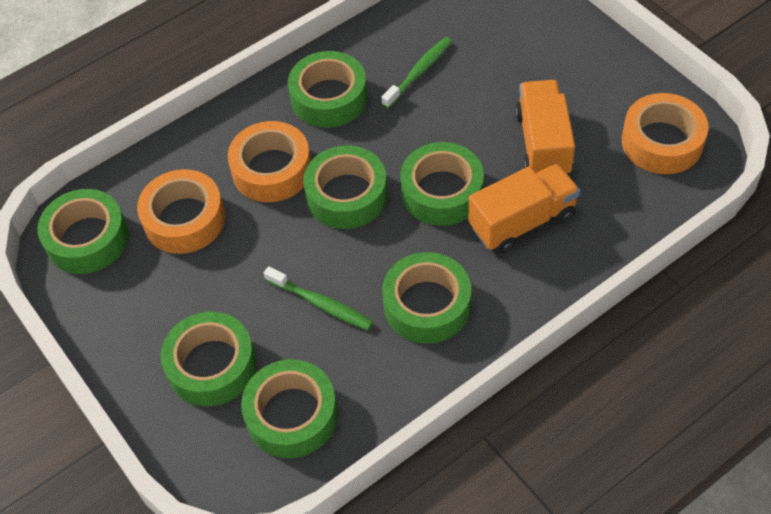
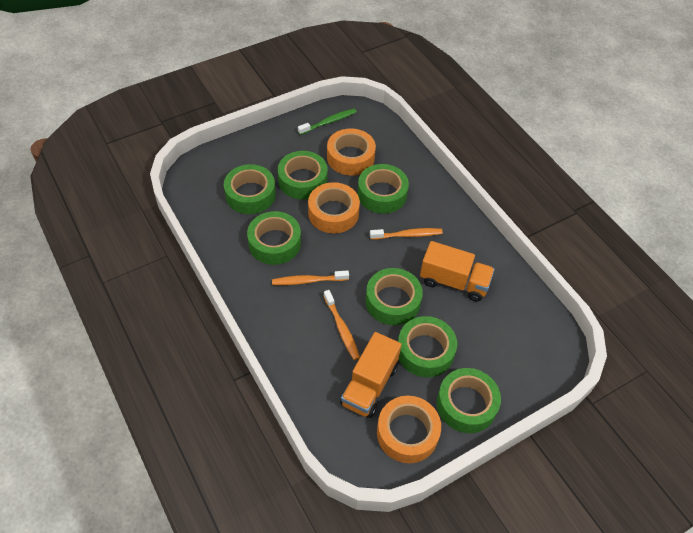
green toothbrush: 2 -> 1
orange toothbrush: 0 -> 3

